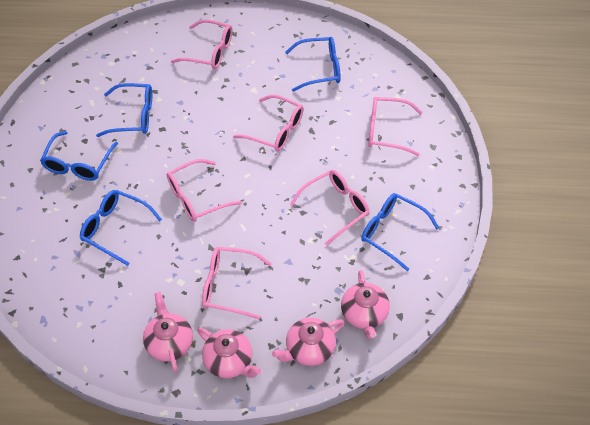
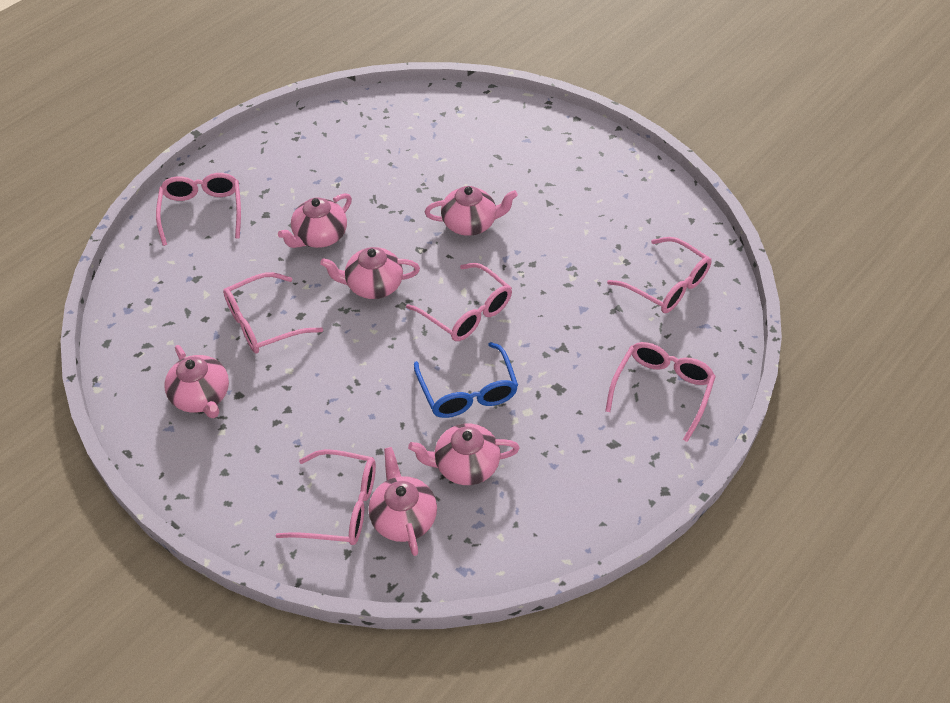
blue glasses: 5 -> 1
pink teapot: 4 -> 6

